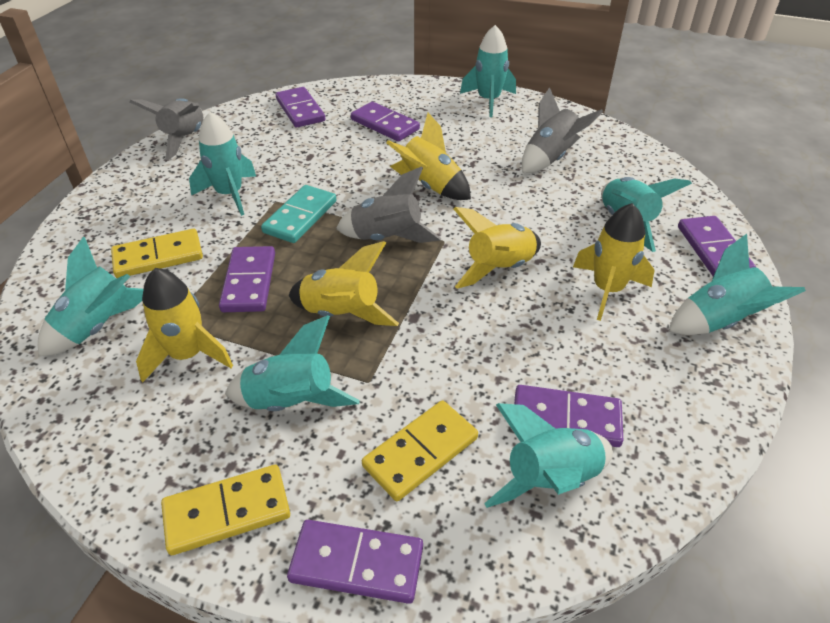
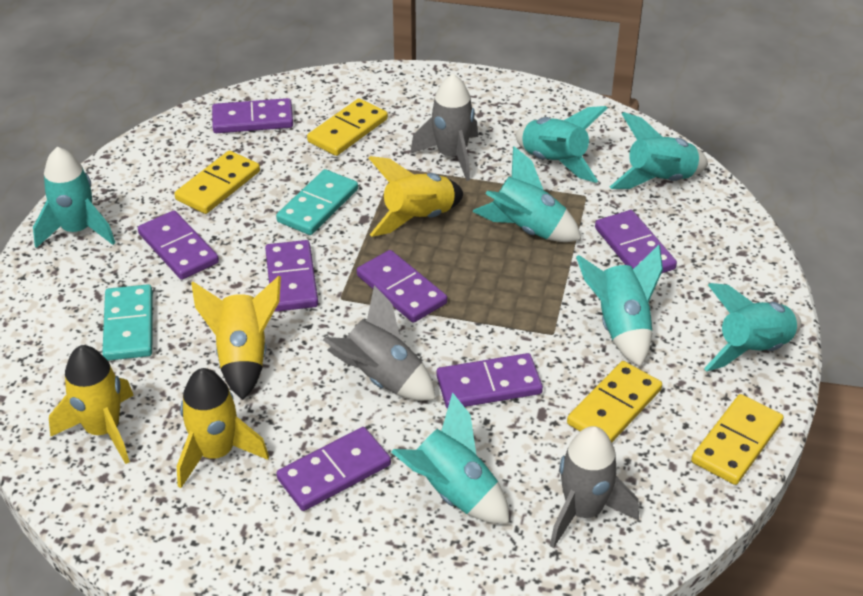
purple domino: 6 -> 7
turquoise domino: 1 -> 2
yellow domino: 3 -> 4
yellow rocket: 5 -> 4

